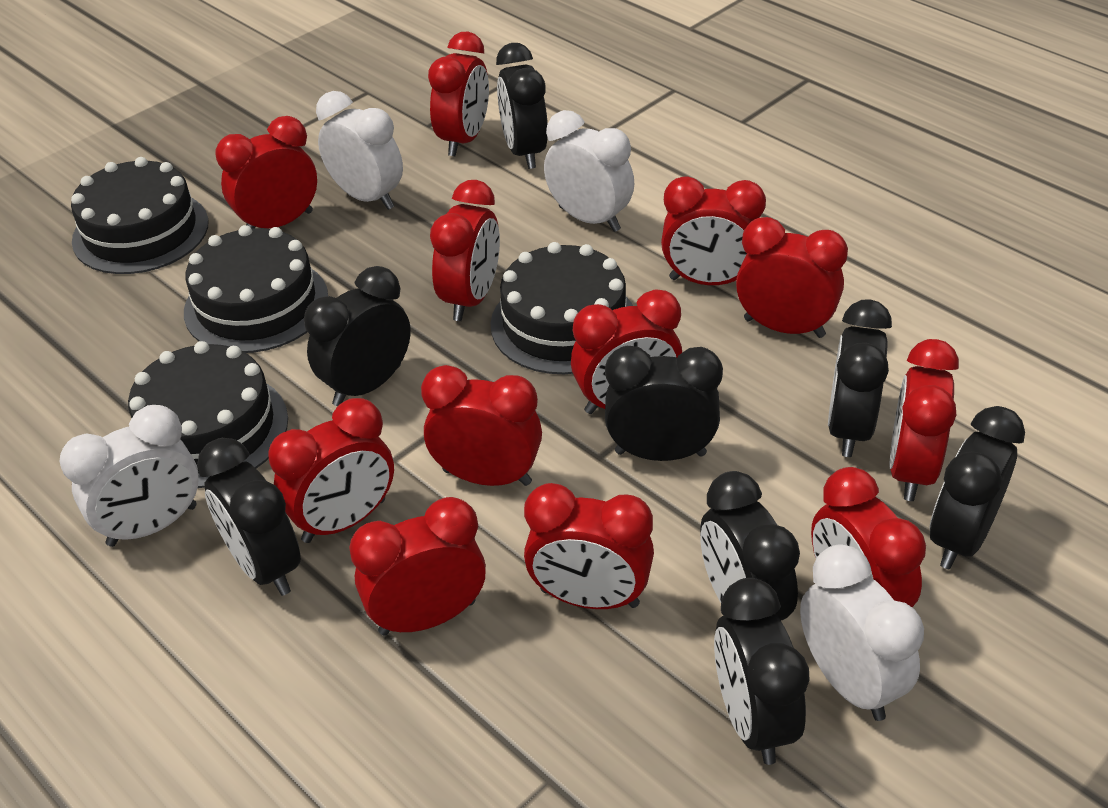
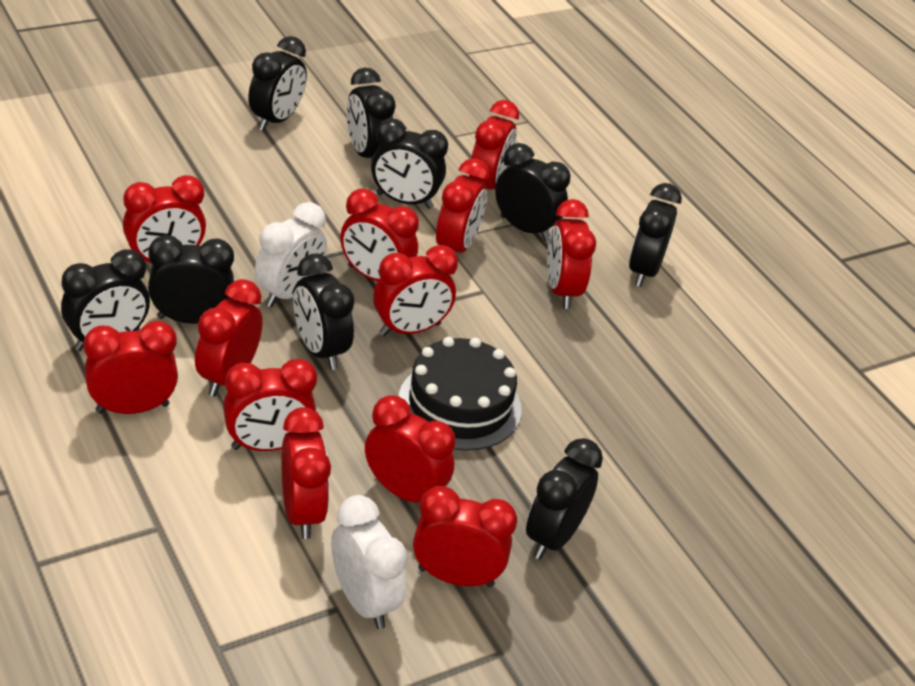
black cake: 4 -> 1
black clock: 8 -> 9
white clock: 4 -> 2

